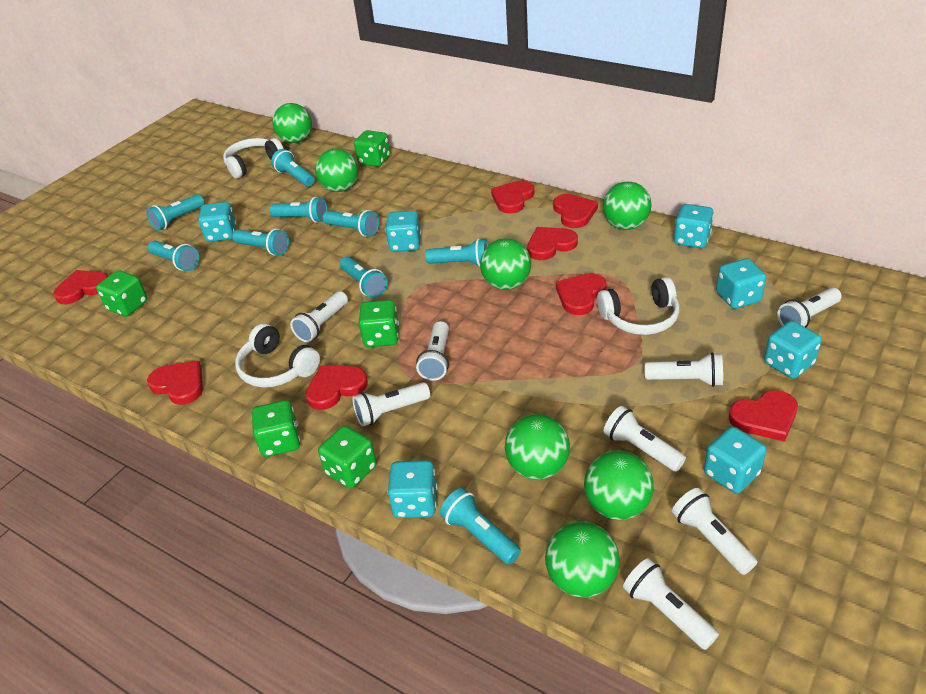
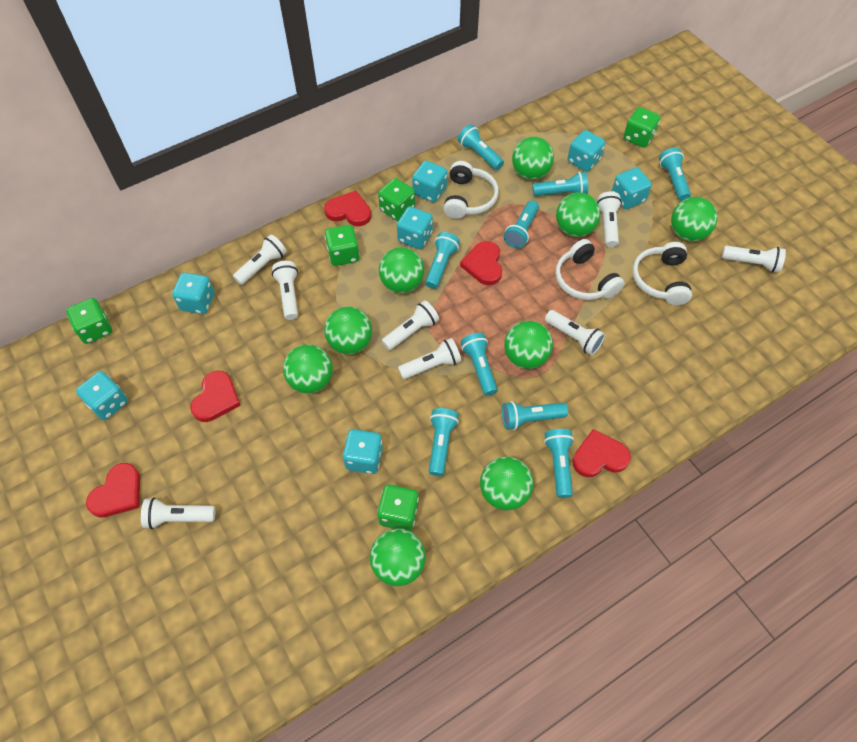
green ball: 7 -> 9
red heart: 8 -> 5

